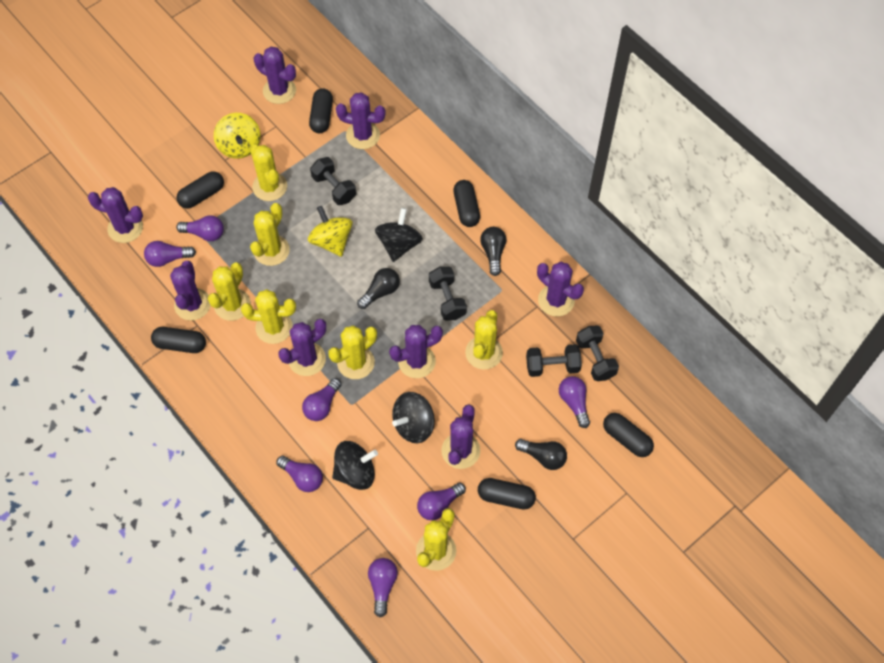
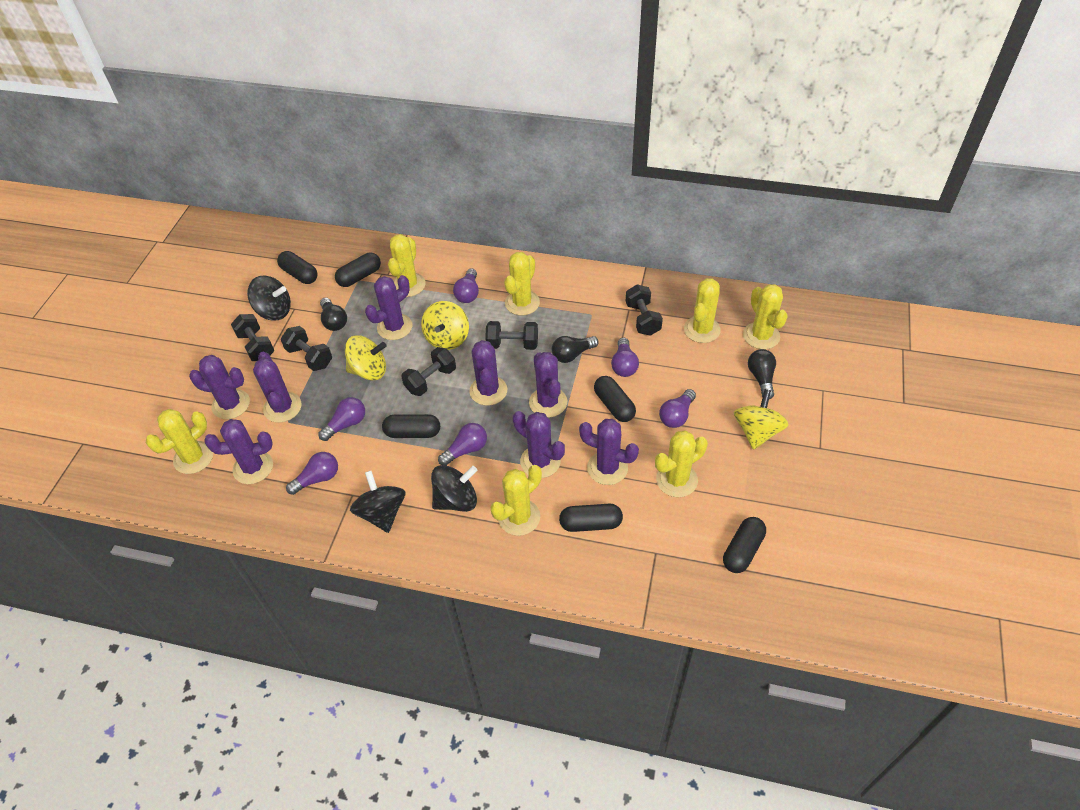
black dumbbell: 4 -> 5
purple light bulb: 7 -> 6
yellow spinning top: 2 -> 3

